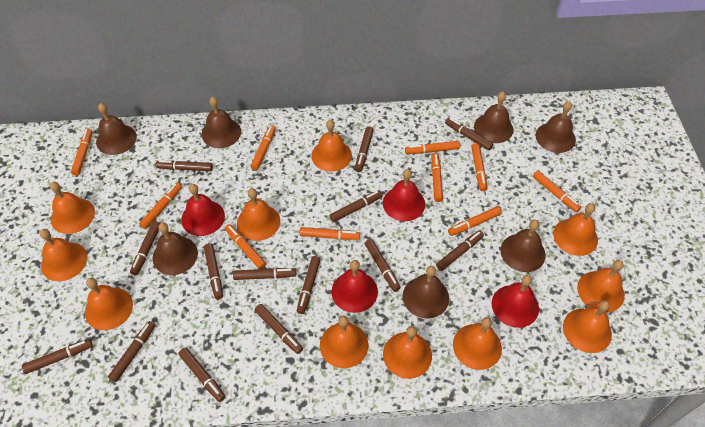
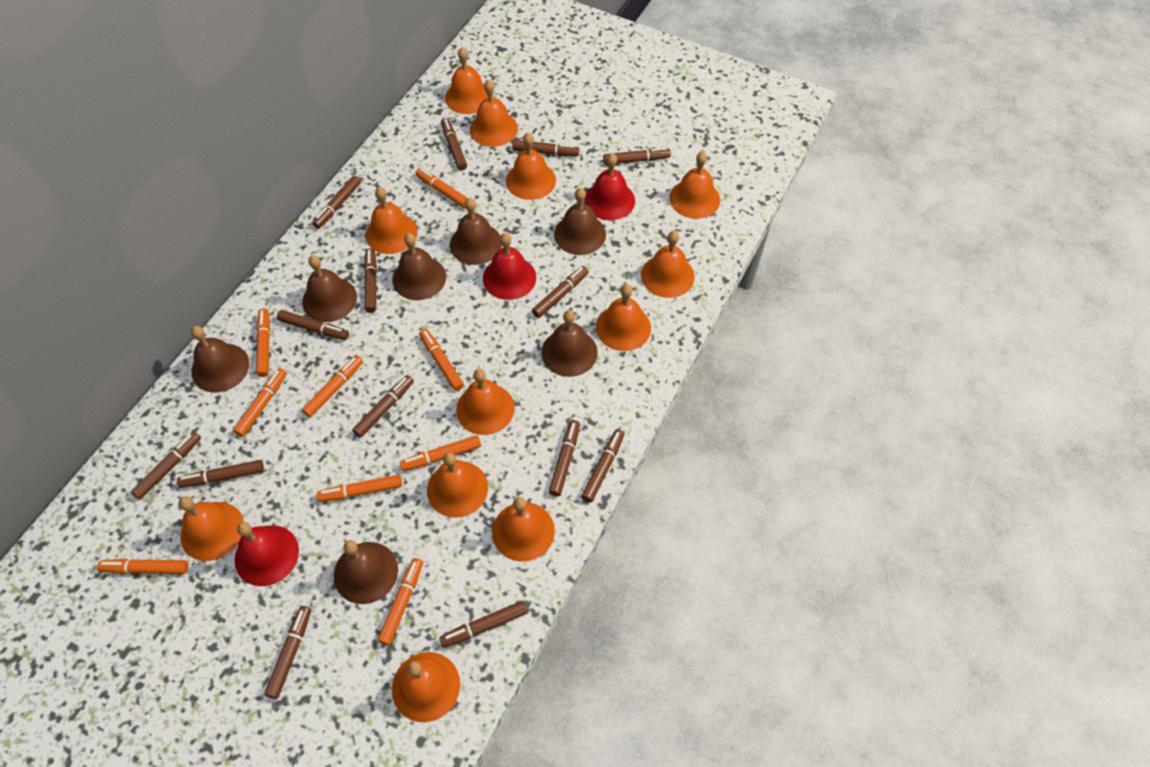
orange bell: 11 -> 12
orange marker: 10 -> 9
red bell: 4 -> 3

